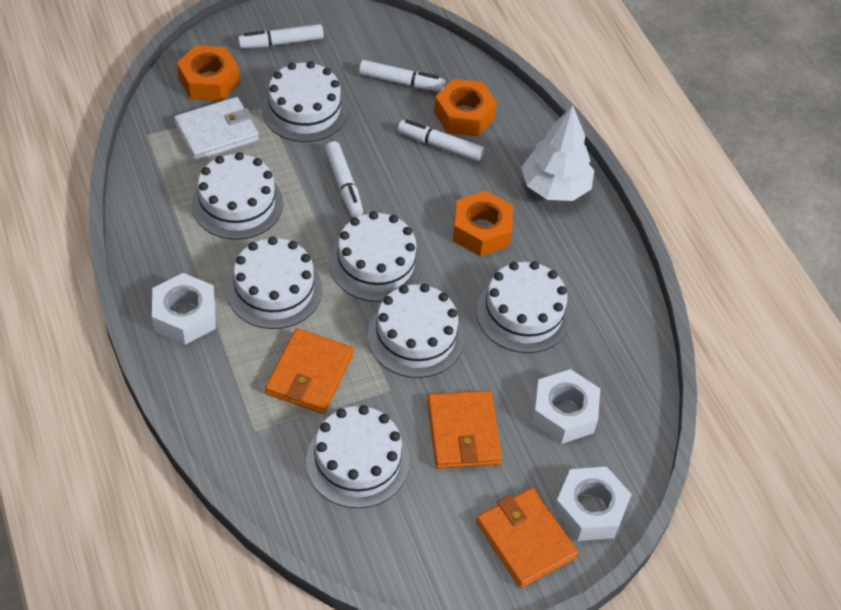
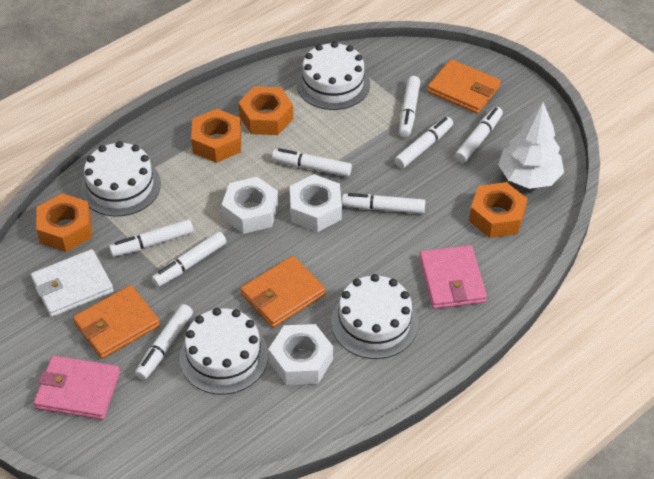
orange nut: 3 -> 4
pink wallet: 0 -> 2
white cake: 7 -> 4
white marker: 4 -> 8

